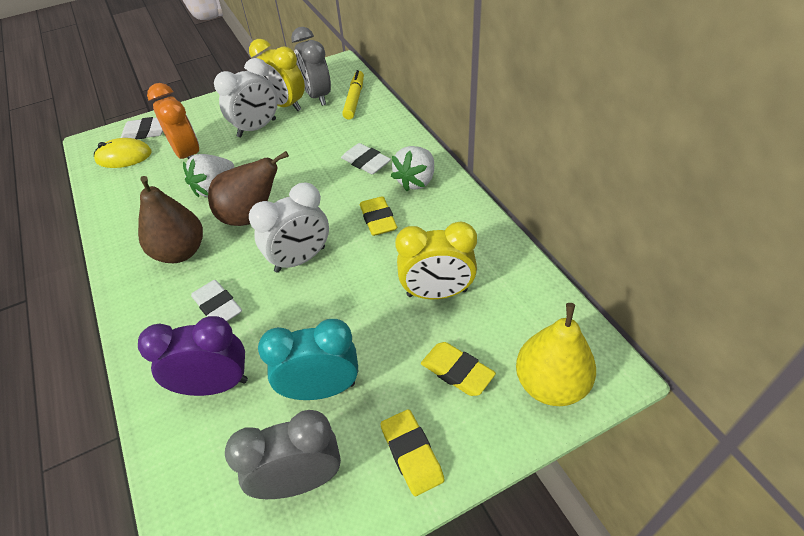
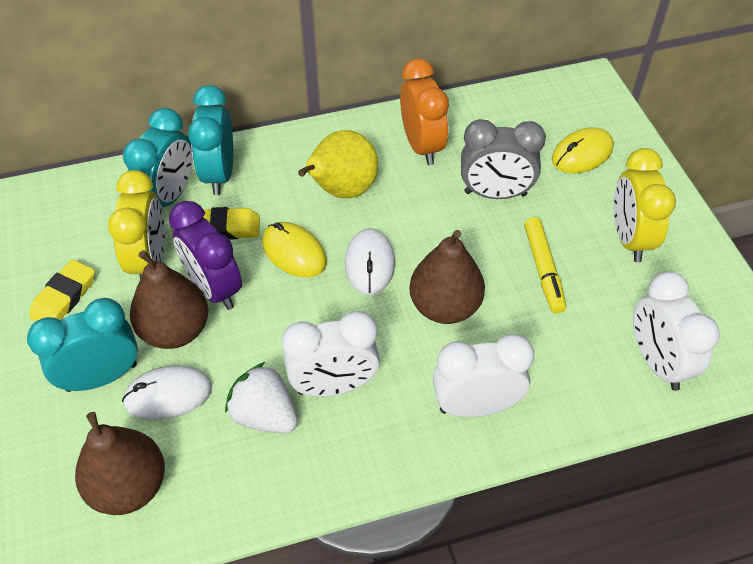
brown pear: 2 -> 3
grey clock: 2 -> 1
turquoise clock: 1 -> 3
white clock: 2 -> 3
white eraser: 3 -> 0
white mouse: 0 -> 2
white strawberry: 2 -> 1
yellow eraser: 3 -> 2
yellow mouse: 1 -> 2

